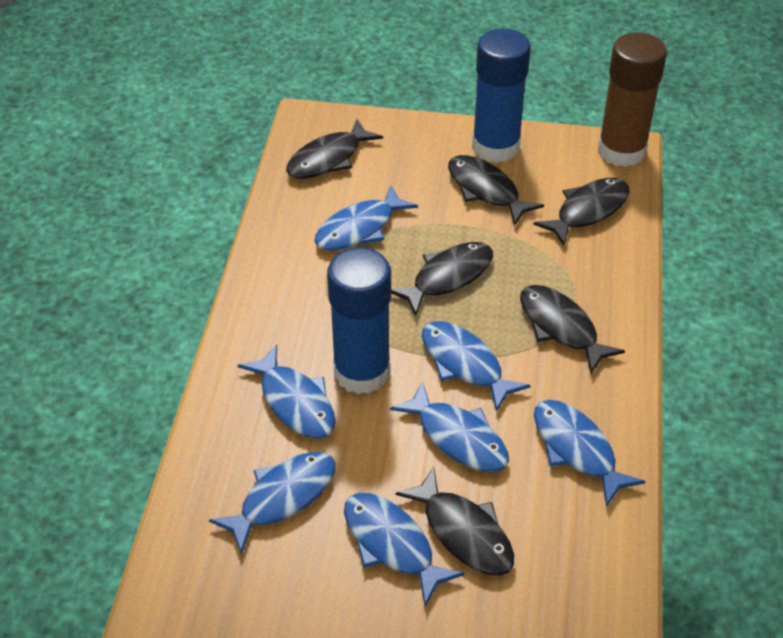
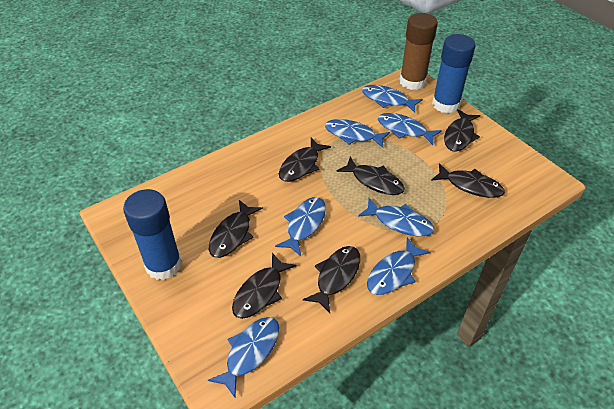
black fish: 6 -> 7

